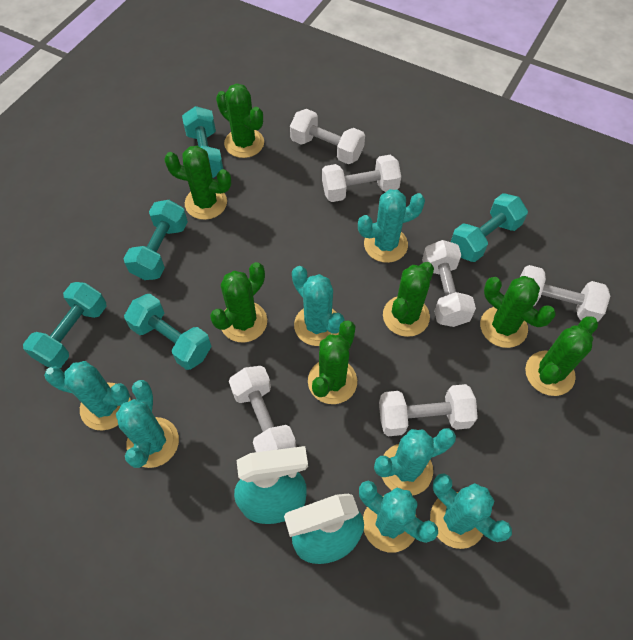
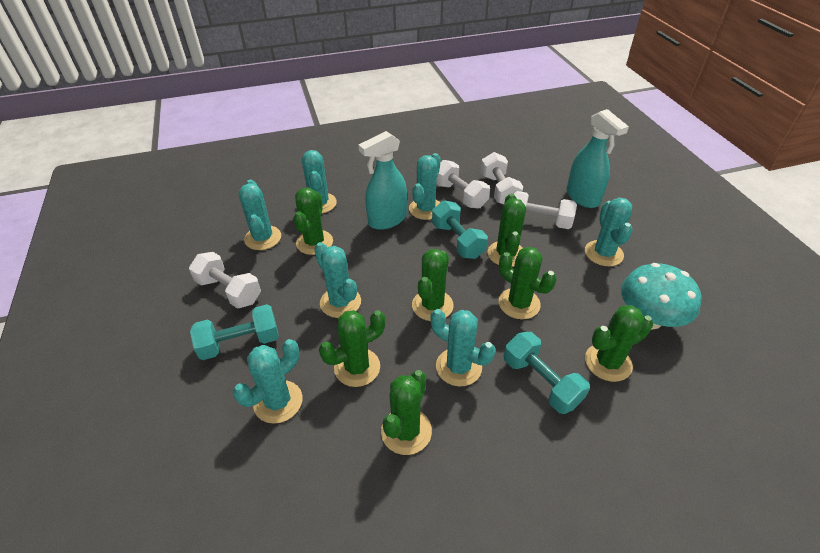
turquoise dumbbell: 5 -> 3
turquoise mushroom: 0 -> 1
white dumbbell: 6 -> 4

